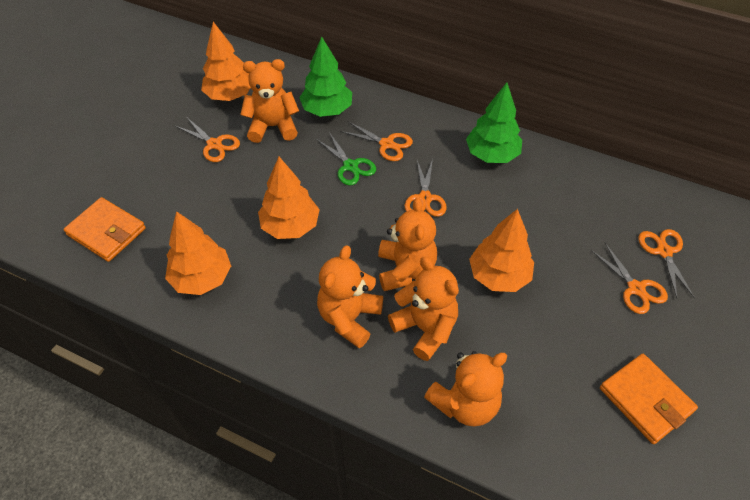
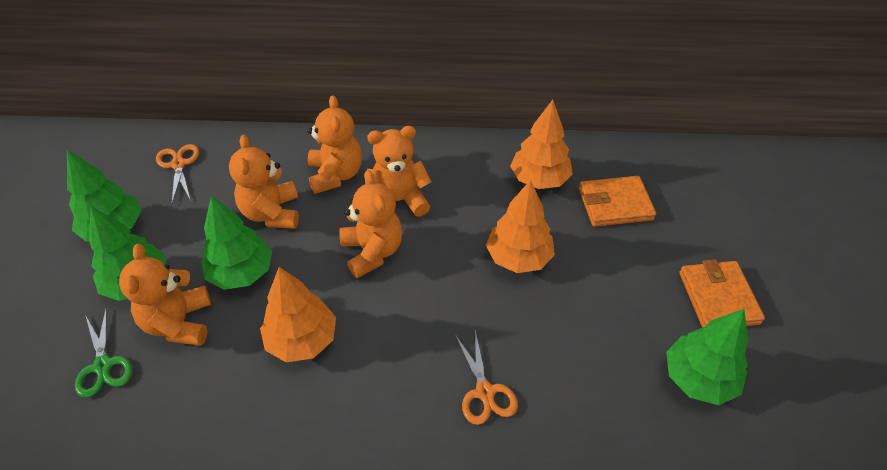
green tree: 2 -> 4
orange scissors: 5 -> 2
orange tree: 4 -> 3

